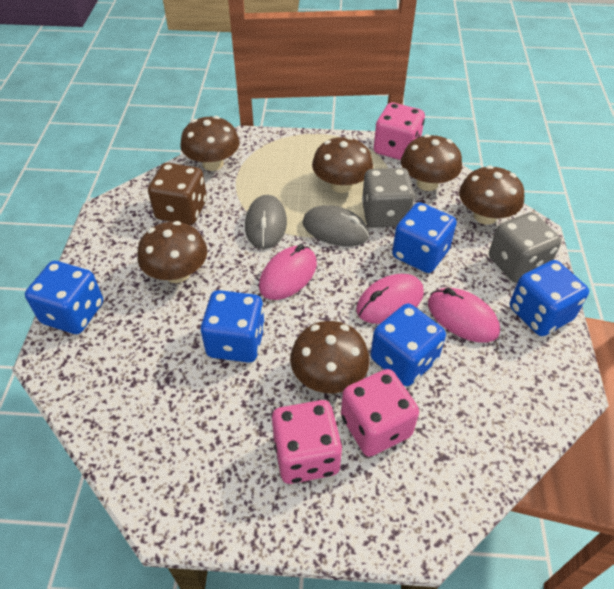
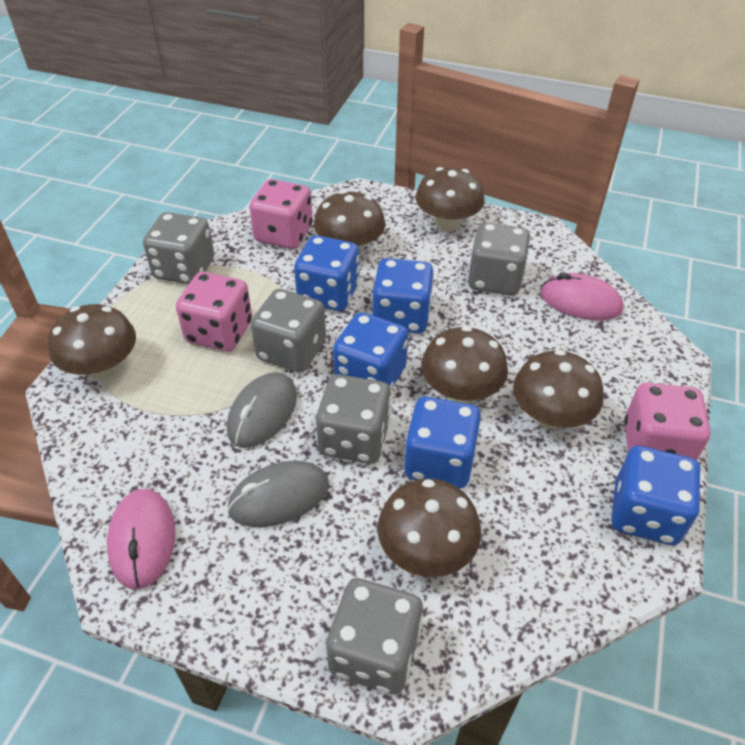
brown dice: 1 -> 0
grey dice: 2 -> 5
pink mouse: 3 -> 2

